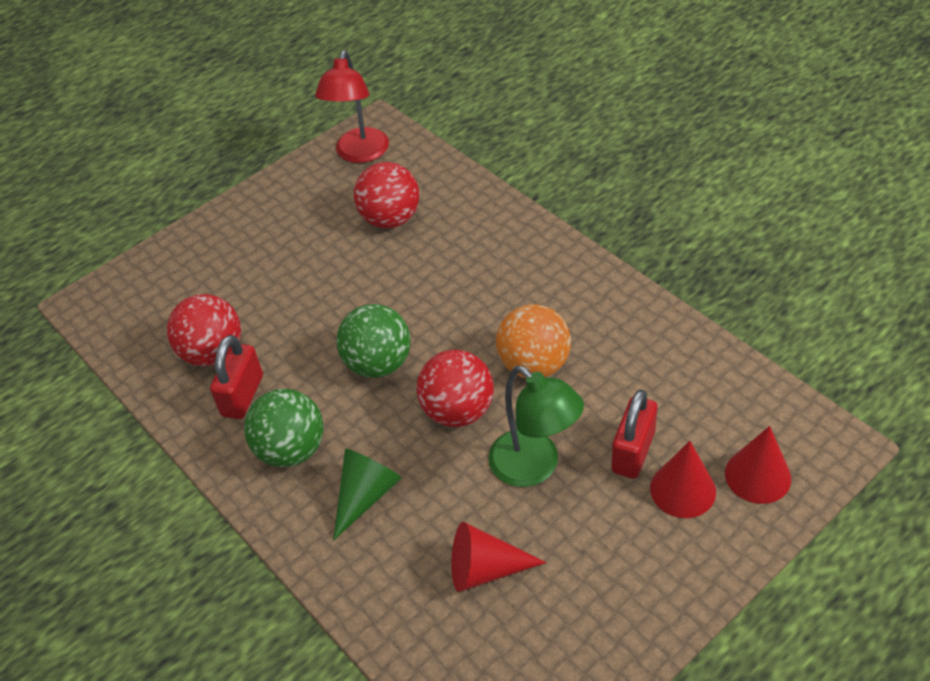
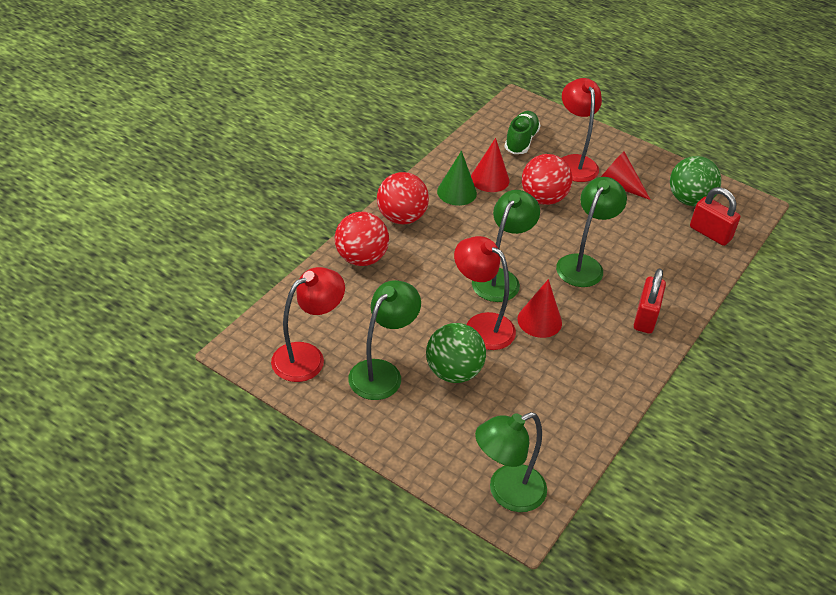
green lamp: 1 -> 4
green shoe: 0 -> 1
orange ball: 1 -> 0
red lamp: 1 -> 3

